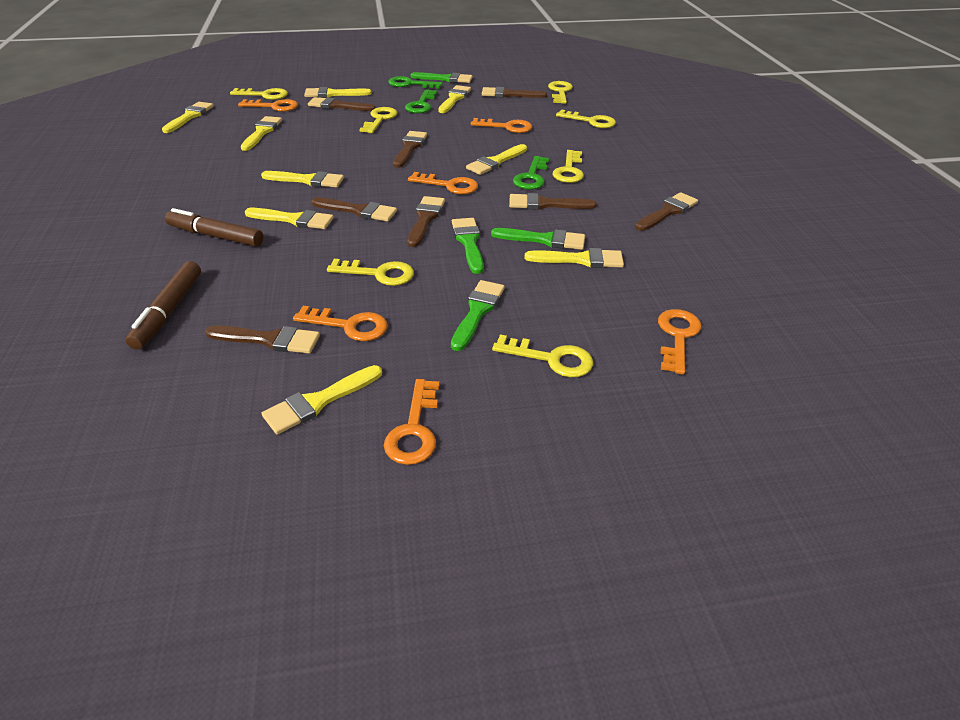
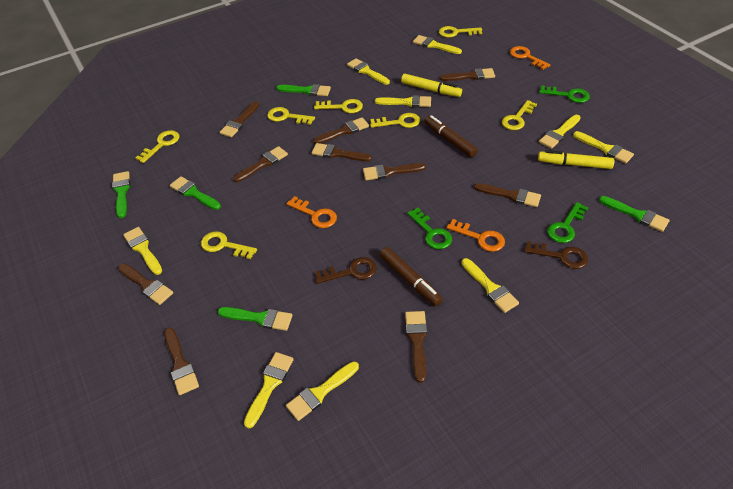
brown brush: 8 -> 10
brown key: 0 -> 2
green brush: 4 -> 5
orange key: 6 -> 3
yellow marker: 0 -> 2

